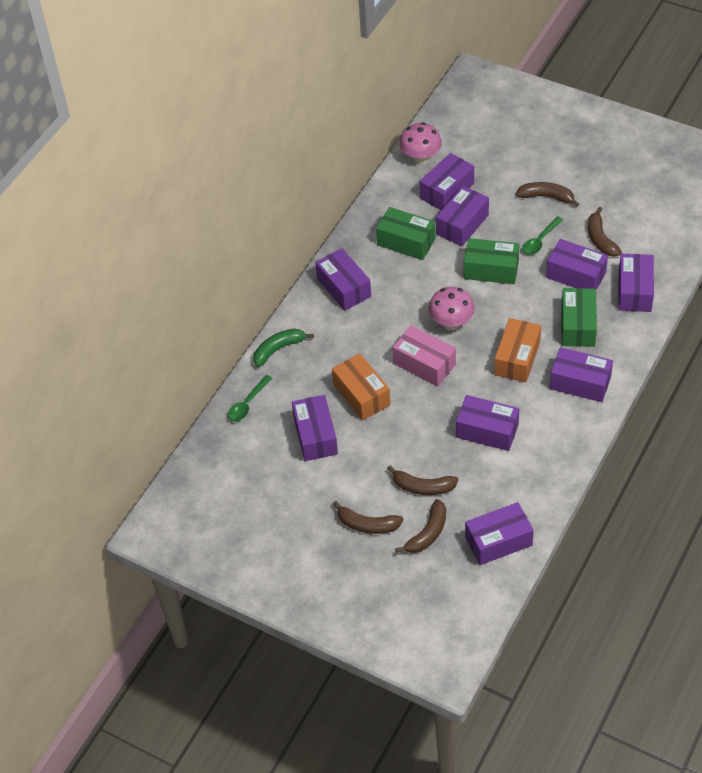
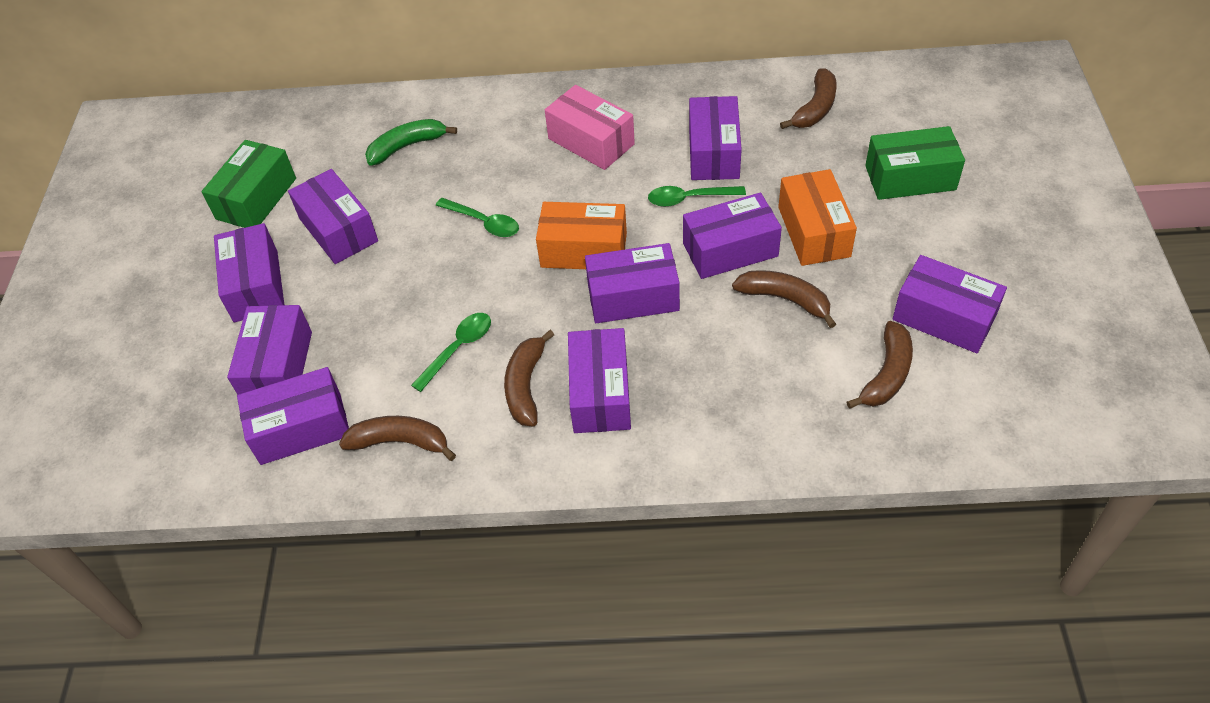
green box: 3 -> 2
green spoon: 2 -> 3
pink mushroom: 2 -> 0

